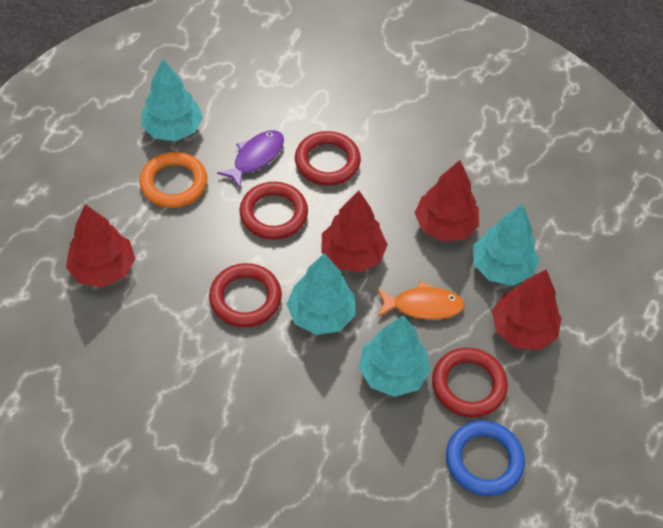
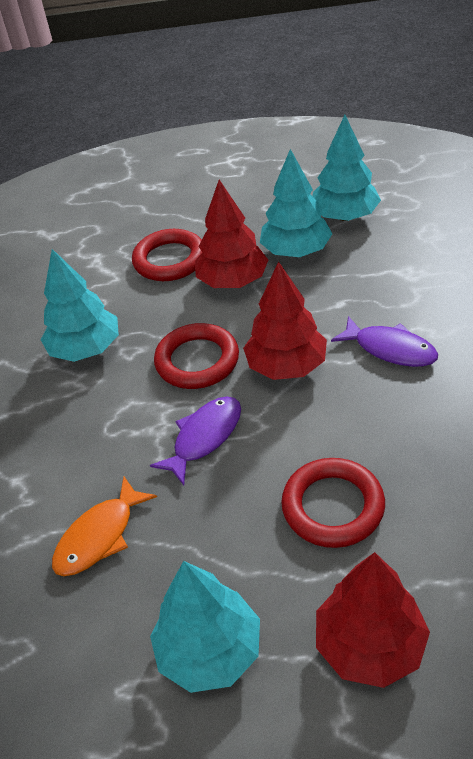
blue ring: 1 -> 0
orange ring: 1 -> 0
purple fish: 1 -> 2
red ring: 4 -> 3
red tree: 4 -> 3

